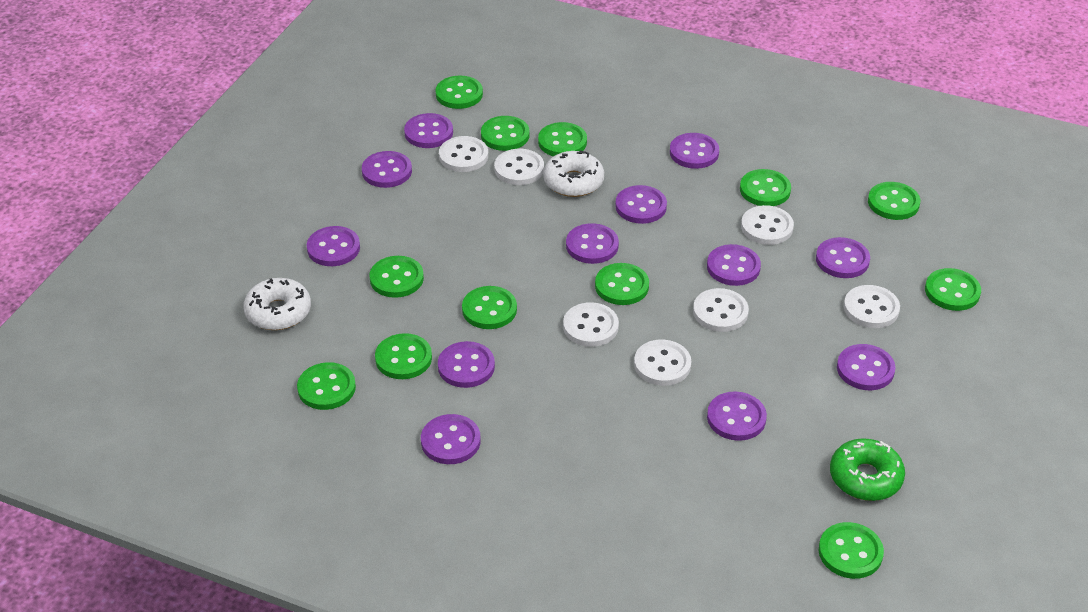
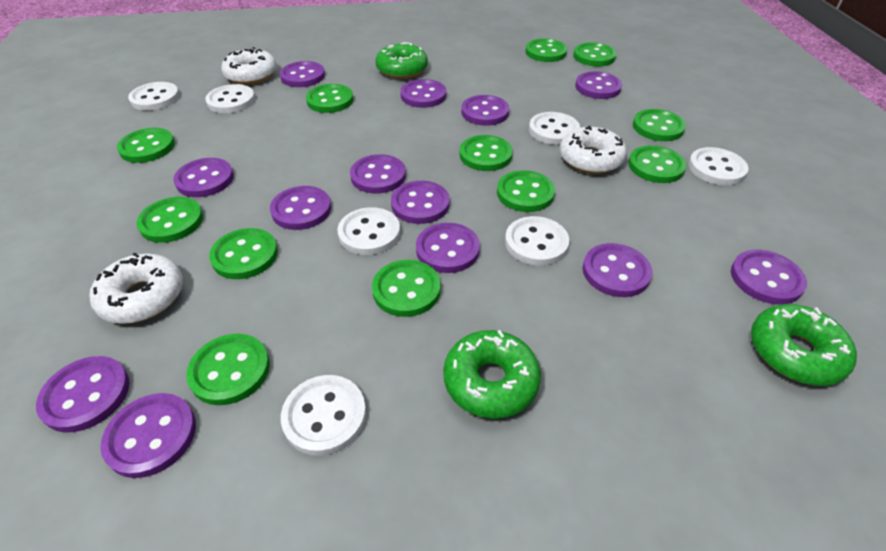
green donut: 1 -> 3
purple button: 12 -> 13
white donut: 2 -> 3

